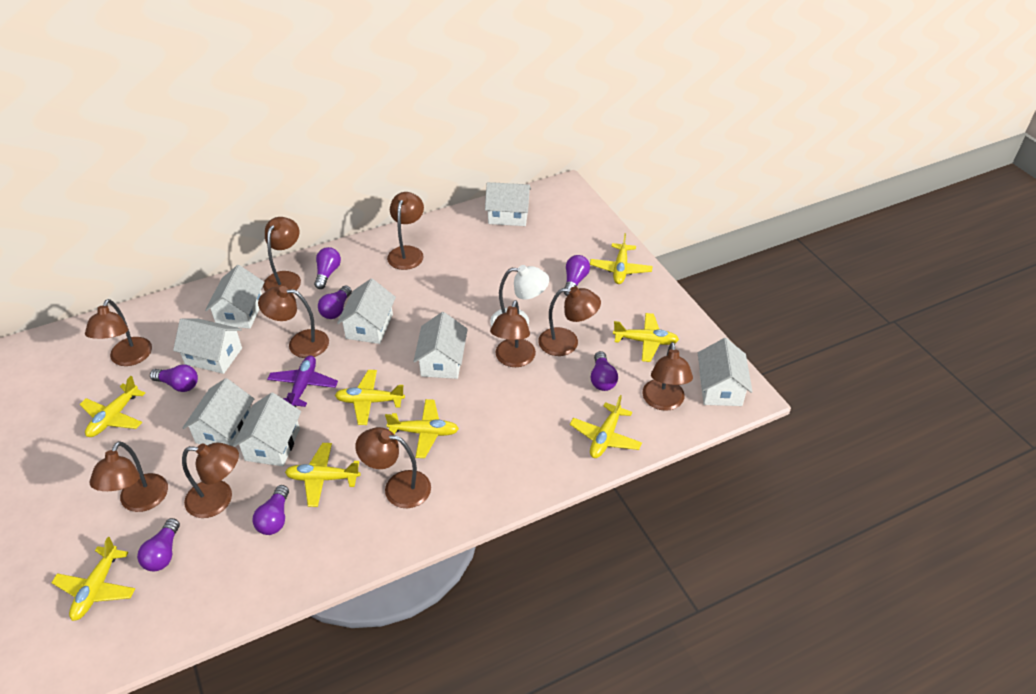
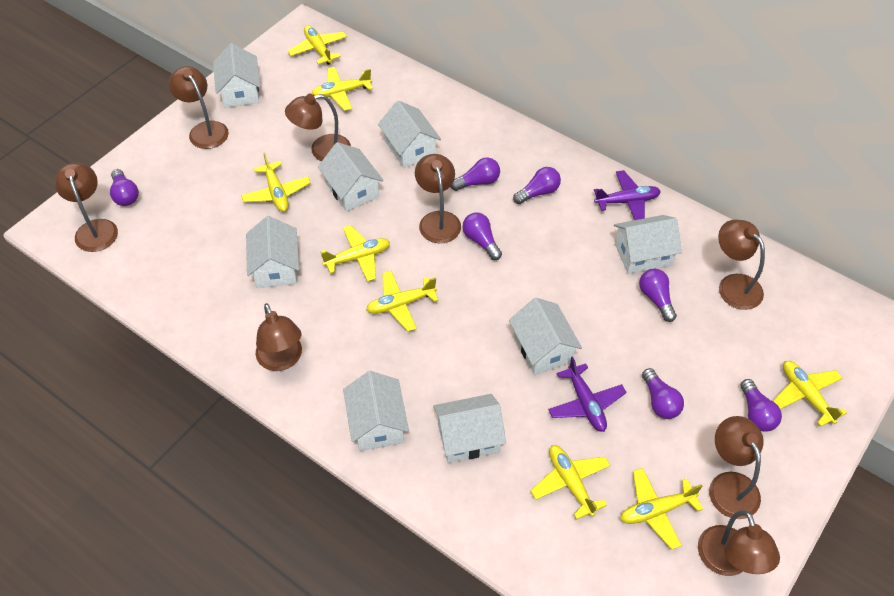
brown lamp: 10 -> 8
purple plane: 1 -> 2
white lamp: 1 -> 0

